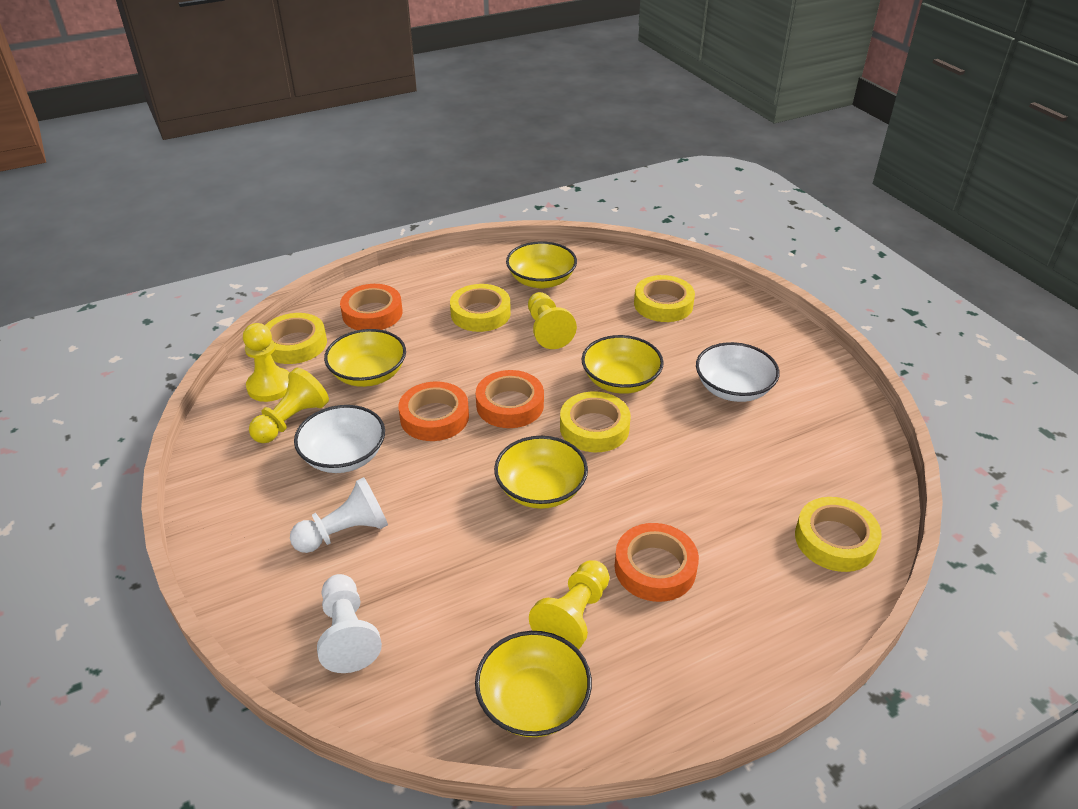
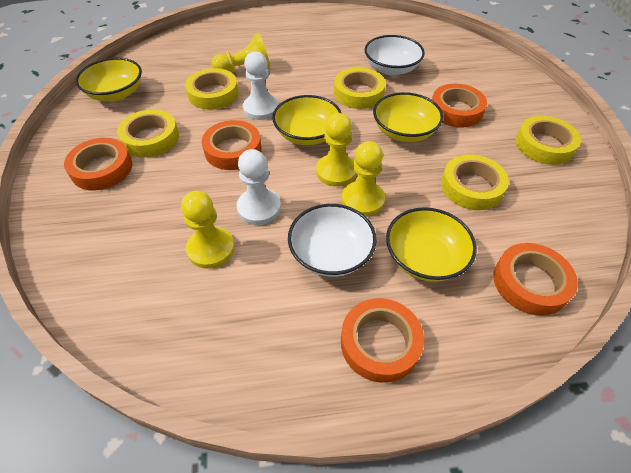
orange tape: 4 -> 5
yellow bowl: 5 -> 4

